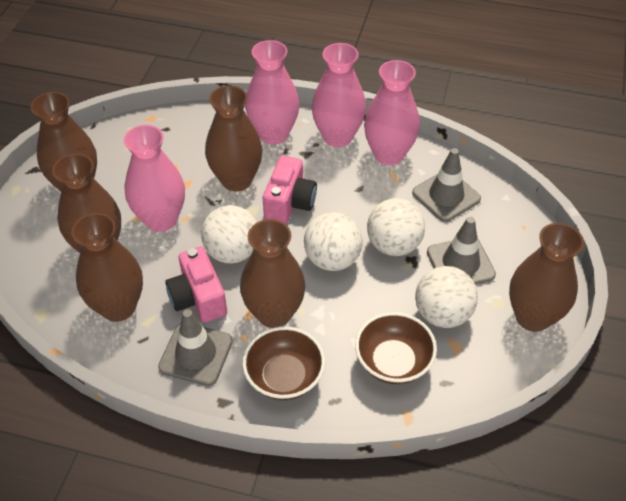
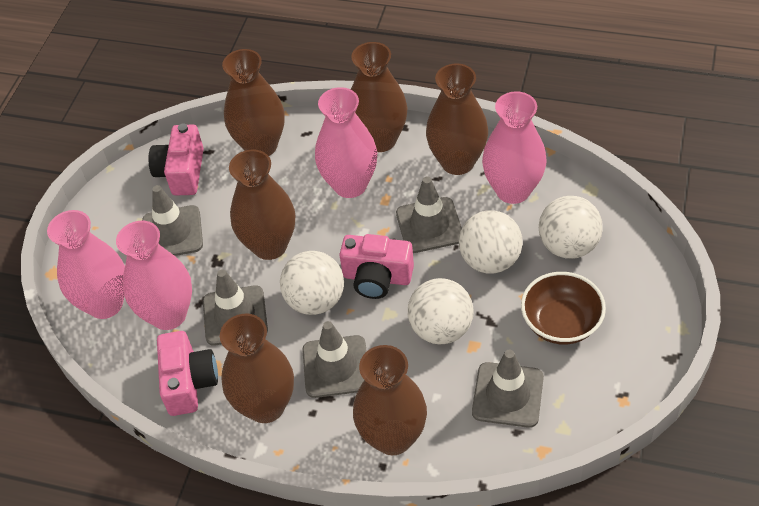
brown bowl: 2 -> 1
grey traffic cone: 3 -> 5
pink camera: 2 -> 3

